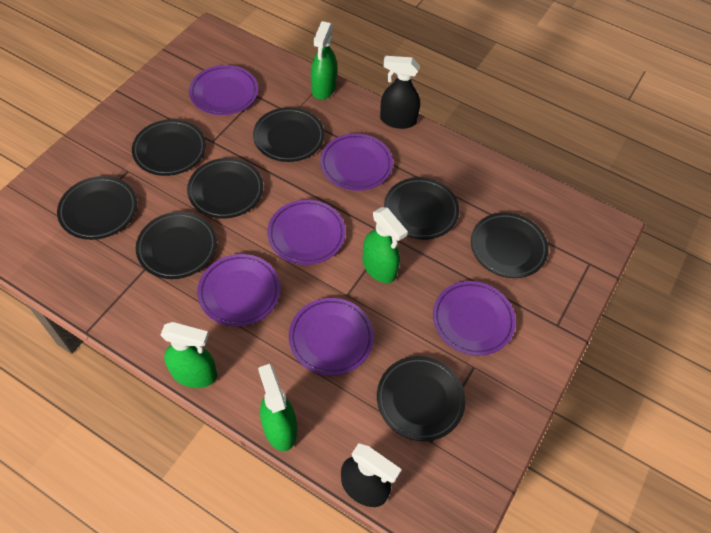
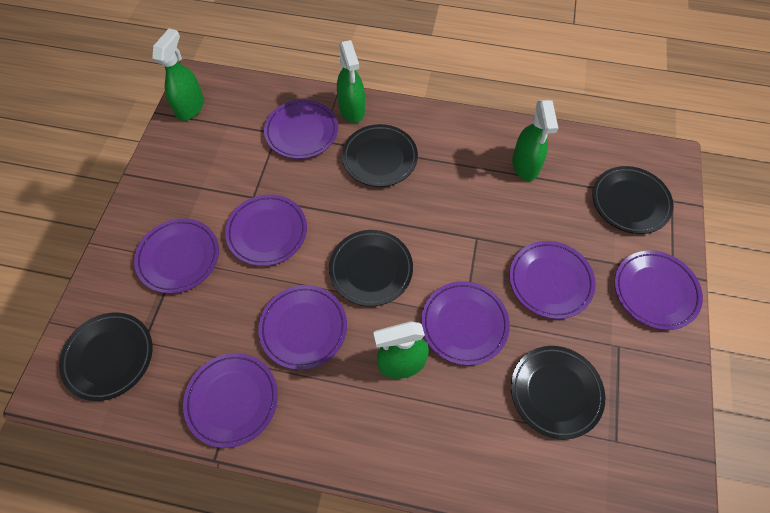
black plate: 8 -> 5
black spray bottle: 2 -> 0
purple plate: 6 -> 8

